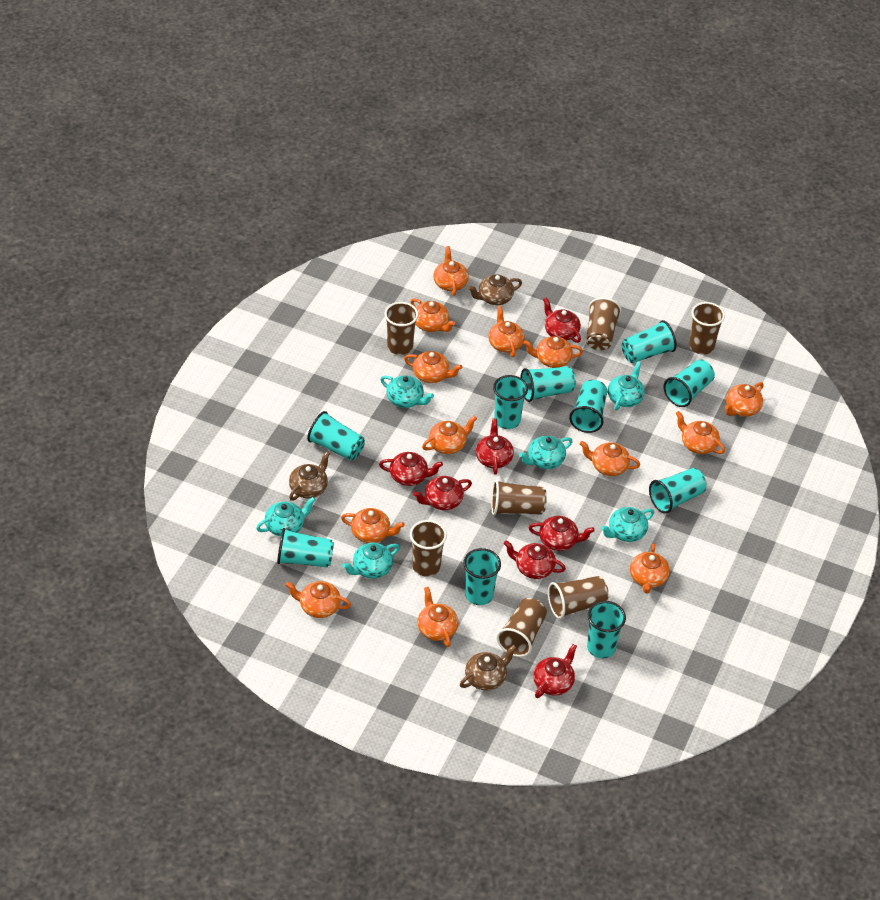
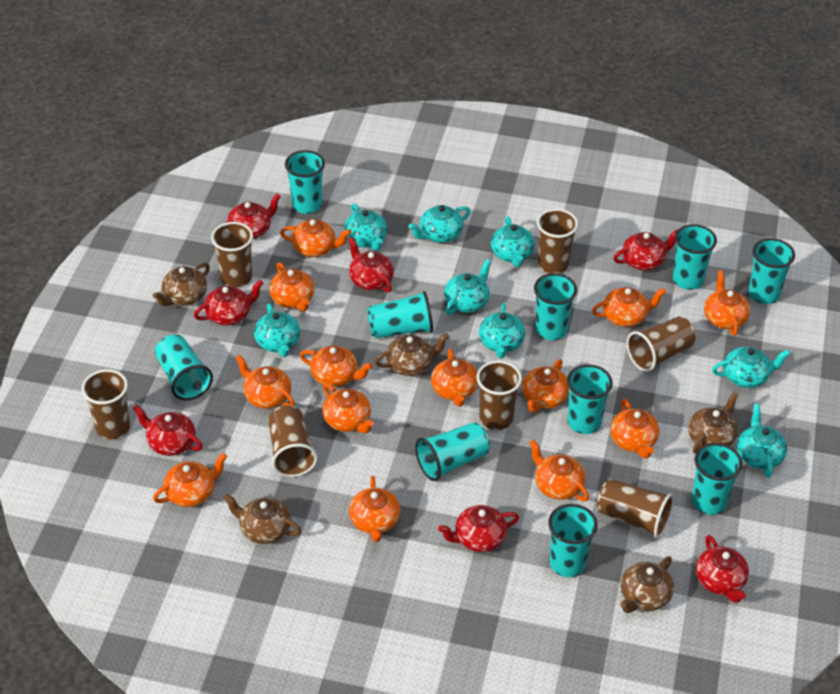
brown teapot: 3 -> 5
turquoise teapot: 6 -> 8

